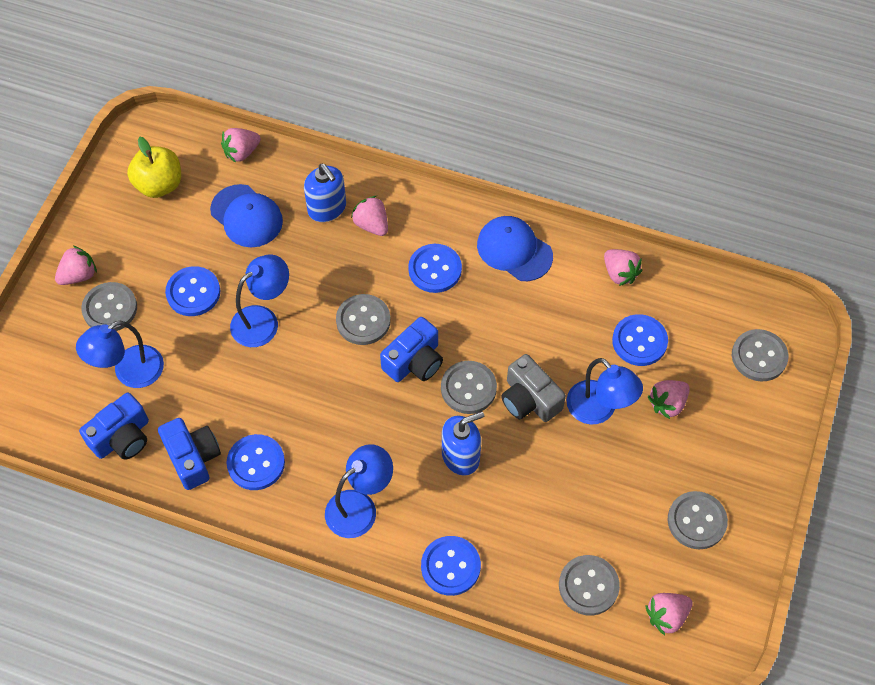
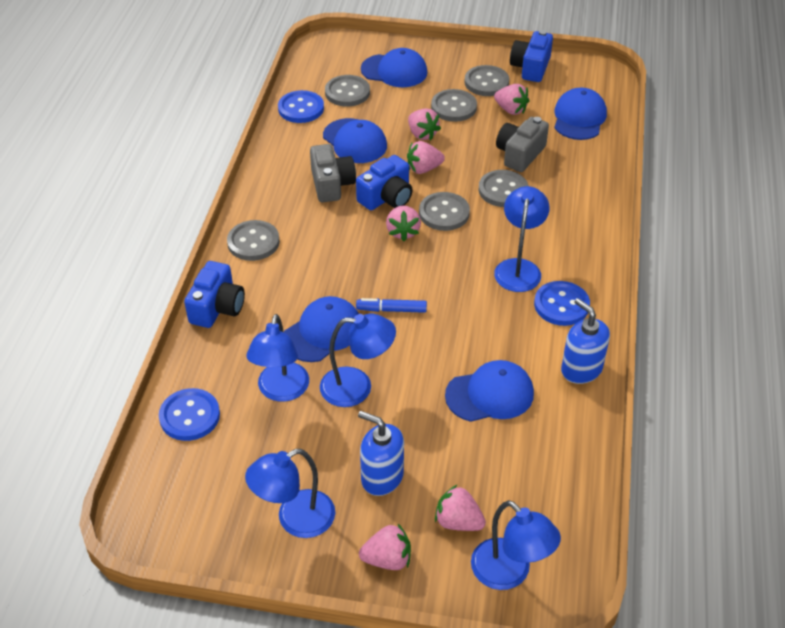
blue button: 5 -> 3
blue cap: 2 -> 5
blue lamp: 4 -> 5
blue marker: 0 -> 1
grey camera: 1 -> 2
yellow apple: 1 -> 0

